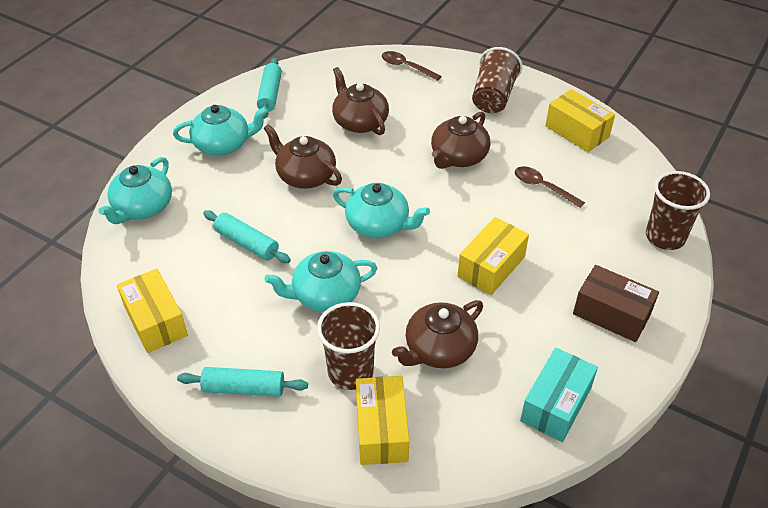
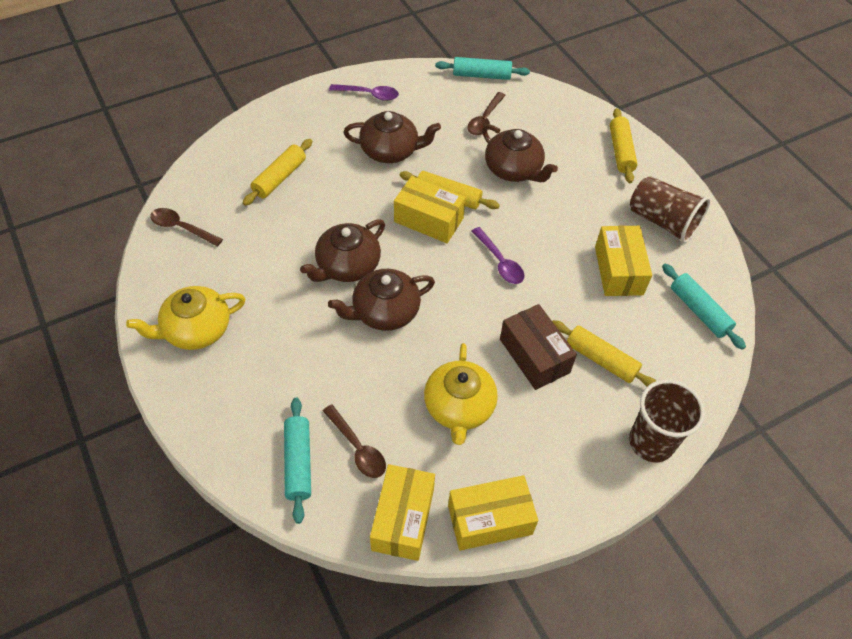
brown cup: 3 -> 2
brown spoon: 2 -> 3
purple spoon: 0 -> 2
turquoise box: 1 -> 0
turquoise teapot: 4 -> 0
yellow rolling pin: 0 -> 4
yellow teapot: 0 -> 2

